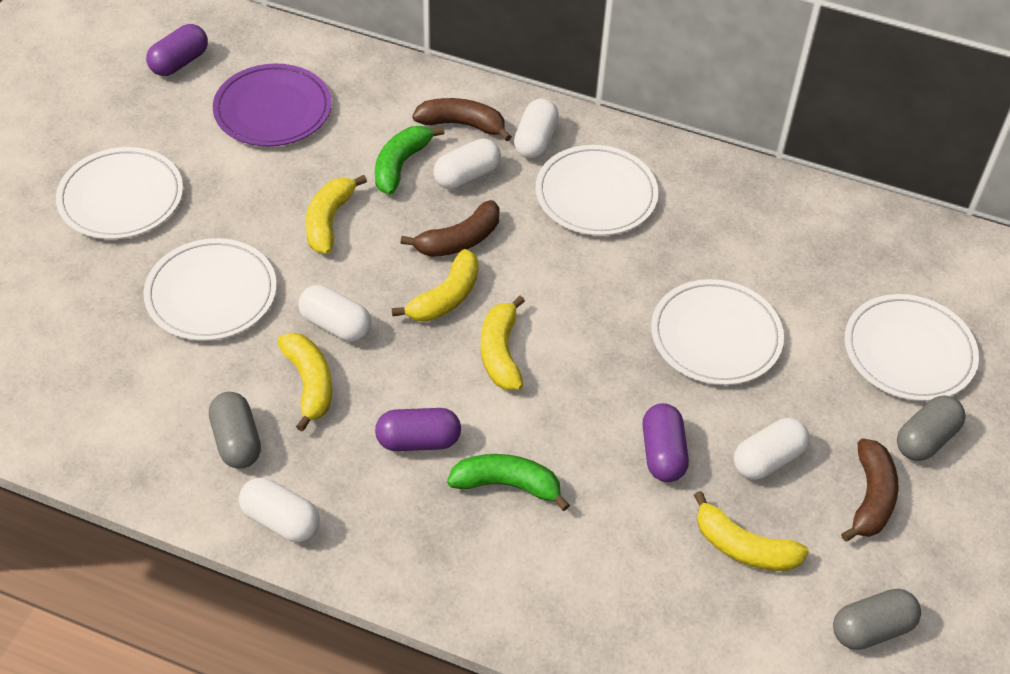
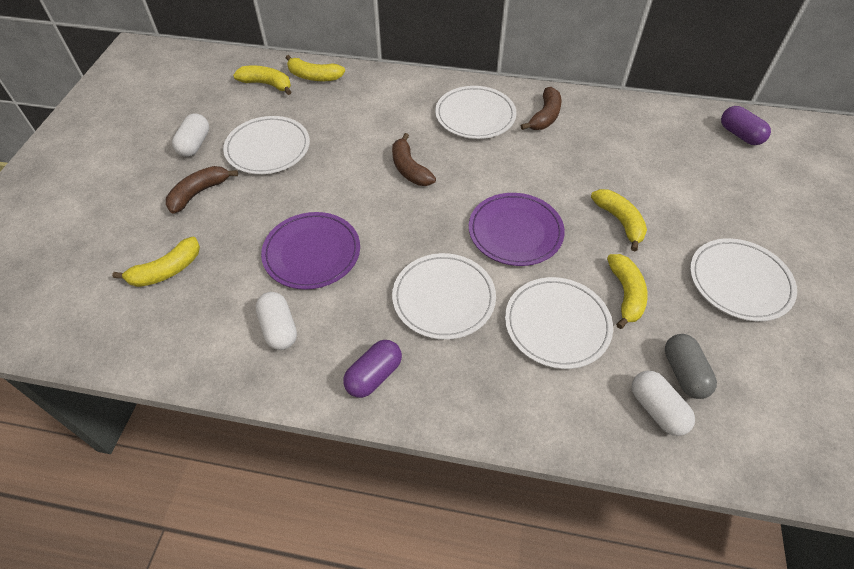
green banana: 2 -> 0
grey capsule: 3 -> 1
purple capsule: 3 -> 2
purple plate: 1 -> 2
white capsule: 5 -> 3

